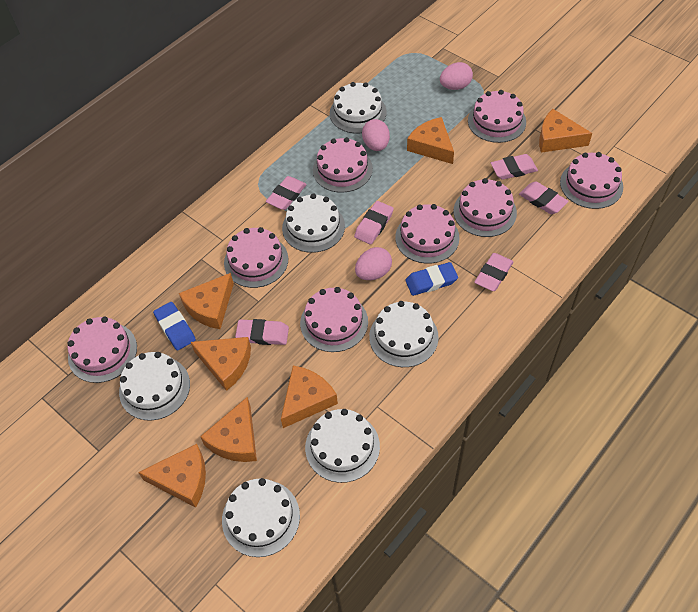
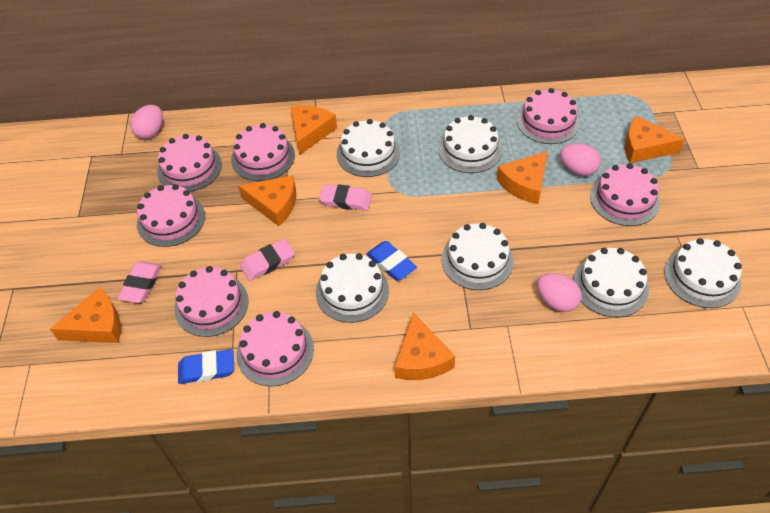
orange cheese: 7 -> 6
pink cake: 8 -> 7
pink eraser: 6 -> 3

